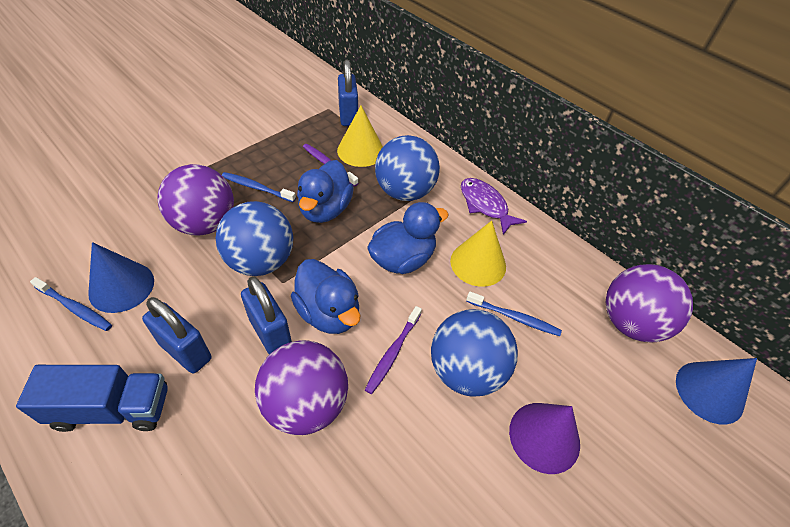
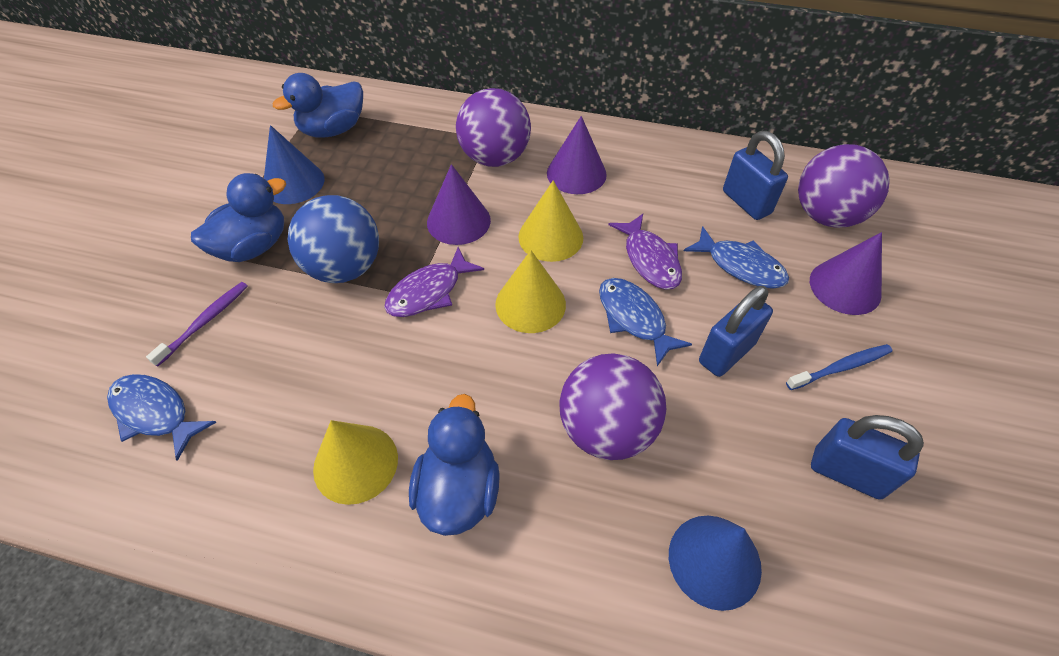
blue ball: 3 -> 1
blue fish: 0 -> 3
blue toothbrush: 3 -> 1
blue truck: 1 -> 0
purple cone: 1 -> 3
purple fish: 1 -> 2
purple toothbrush: 2 -> 1
yellow cone: 2 -> 3

